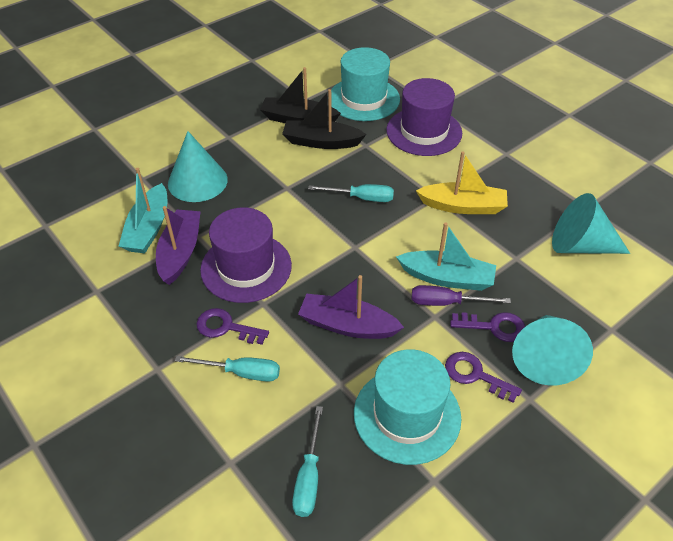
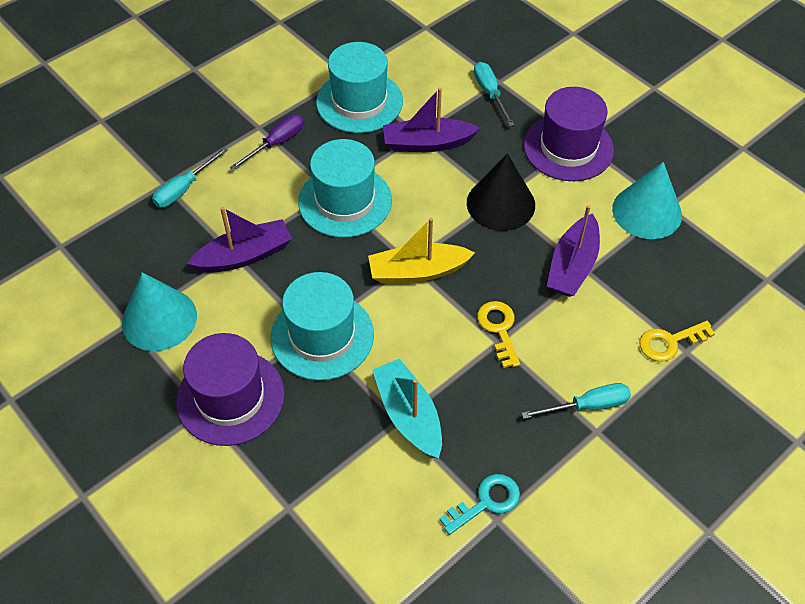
black boat: 2 -> 0
black cone: 0 -> 1
purple boat: 2 -> 3
purple key: 3 -> 0
turquoise boat: 2 -> 1
turquoise cone: 3 -> 2
turquoise hat: 2 -> 3
turquoise key: 0 -> 1
yellow key: 0 -> 2

